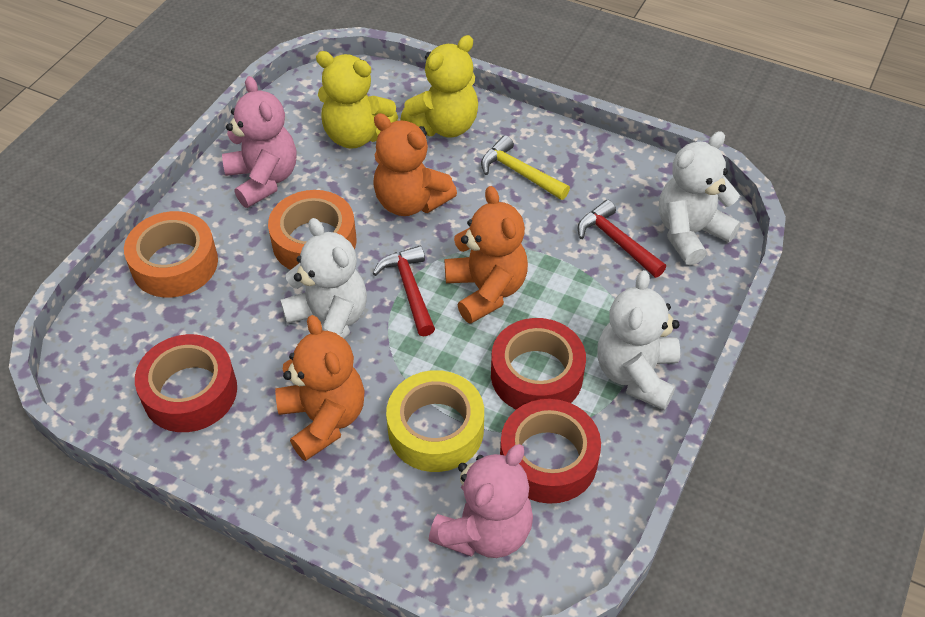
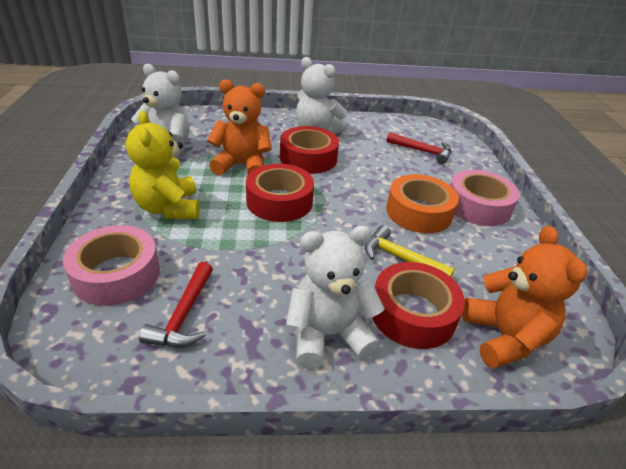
orange tape: 2 -> 1
orange teddy bear: 3 -> 2
pink tape: 0 -> 2
pink teddy bear: 2 -> 0
yellow tape: 1 -> 0
yellow teddy bear: 2 -> 1

